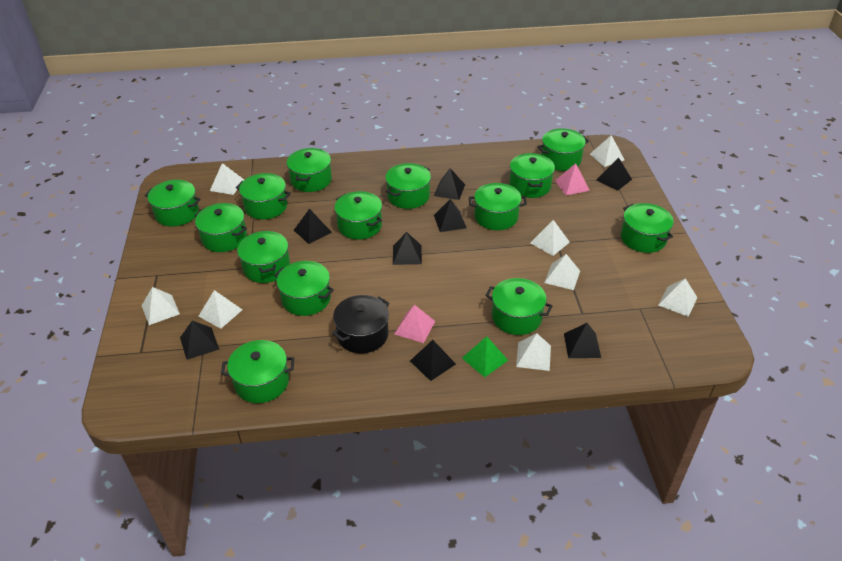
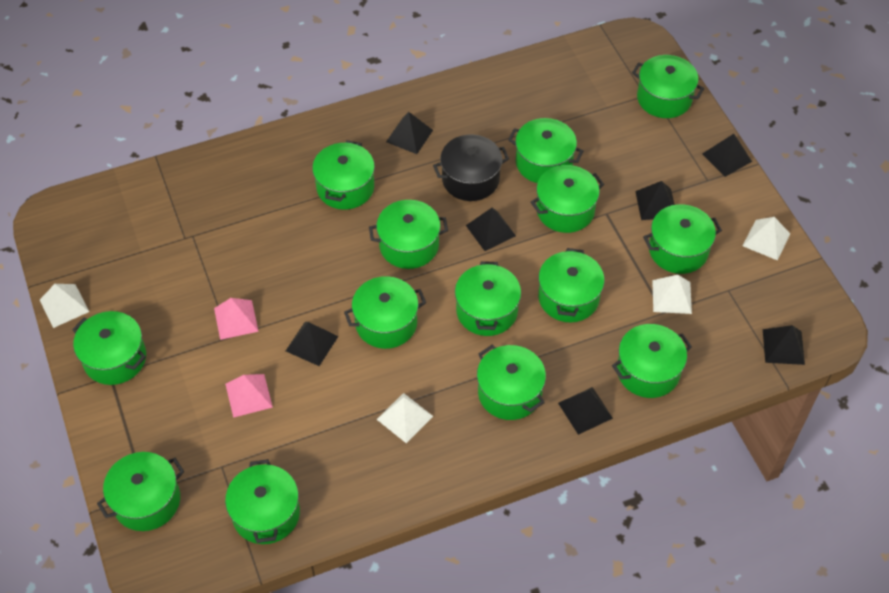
black pyramid: 8 -> 7
green pyramid: 1 -> 0
white pyramid: 8 -> 4

